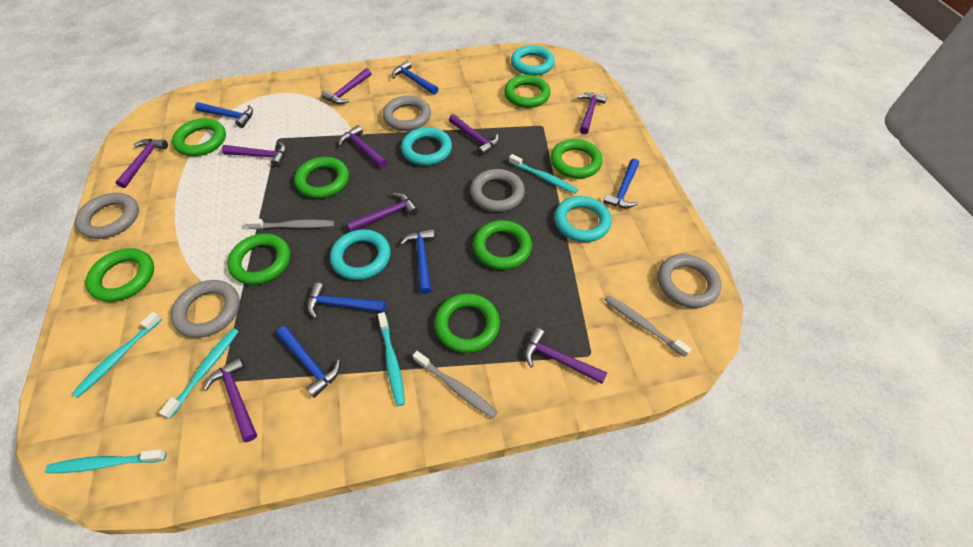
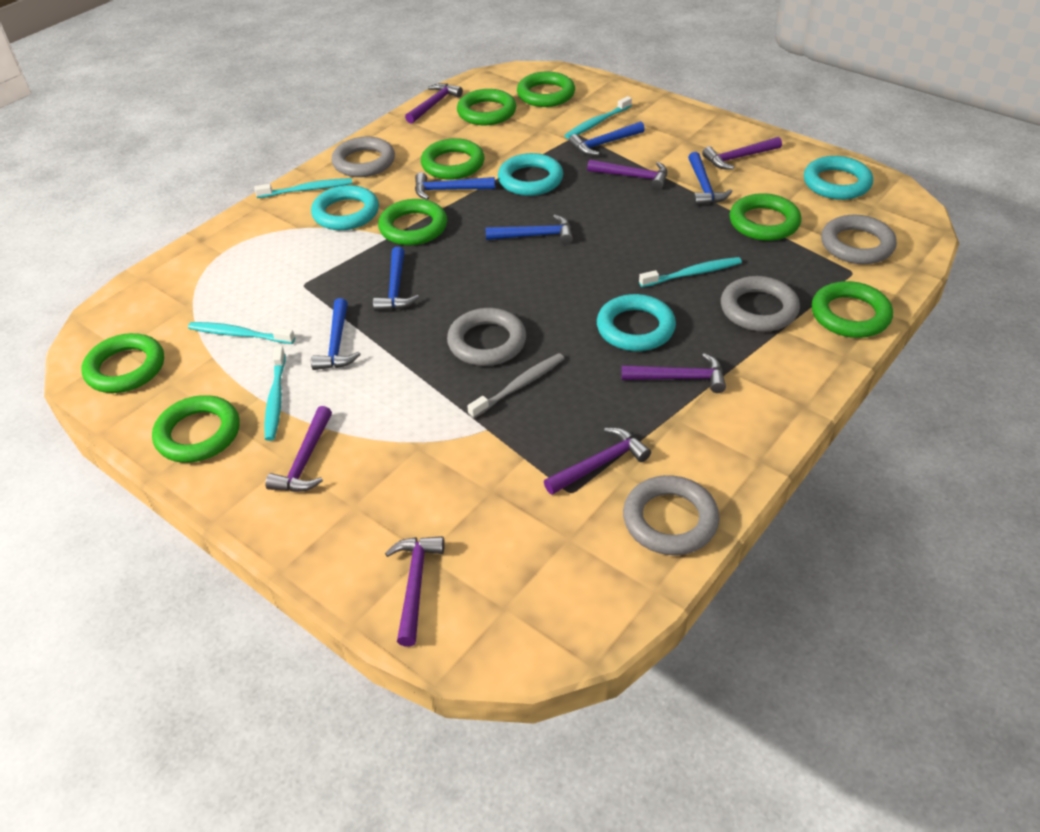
grey toothbrush: 3 -> 1
purple hammer: 9 -> 7

